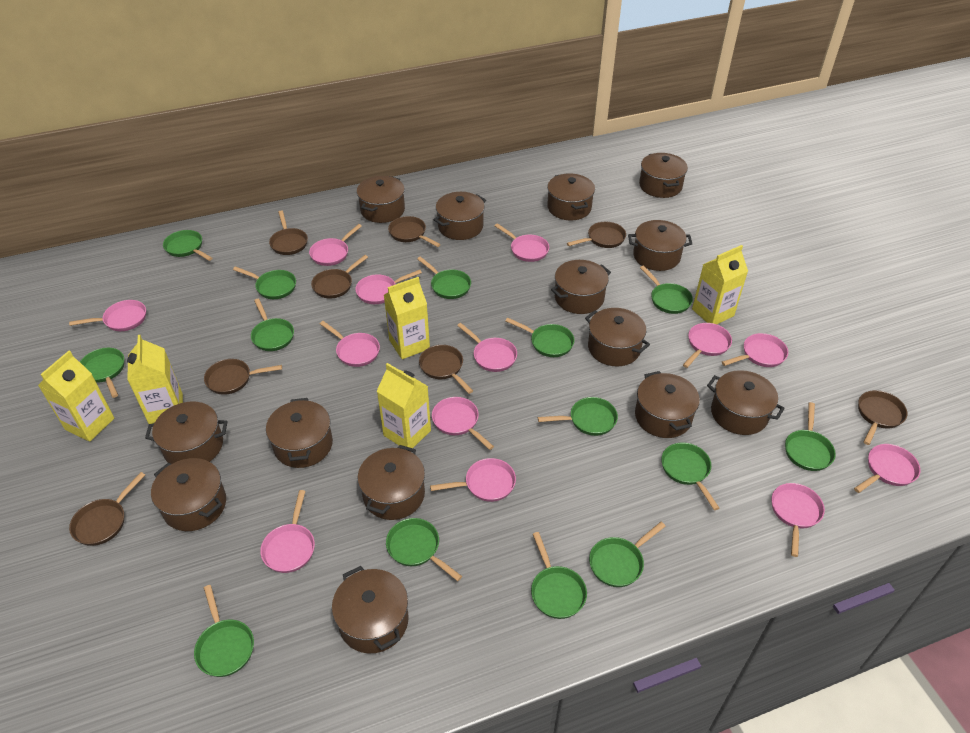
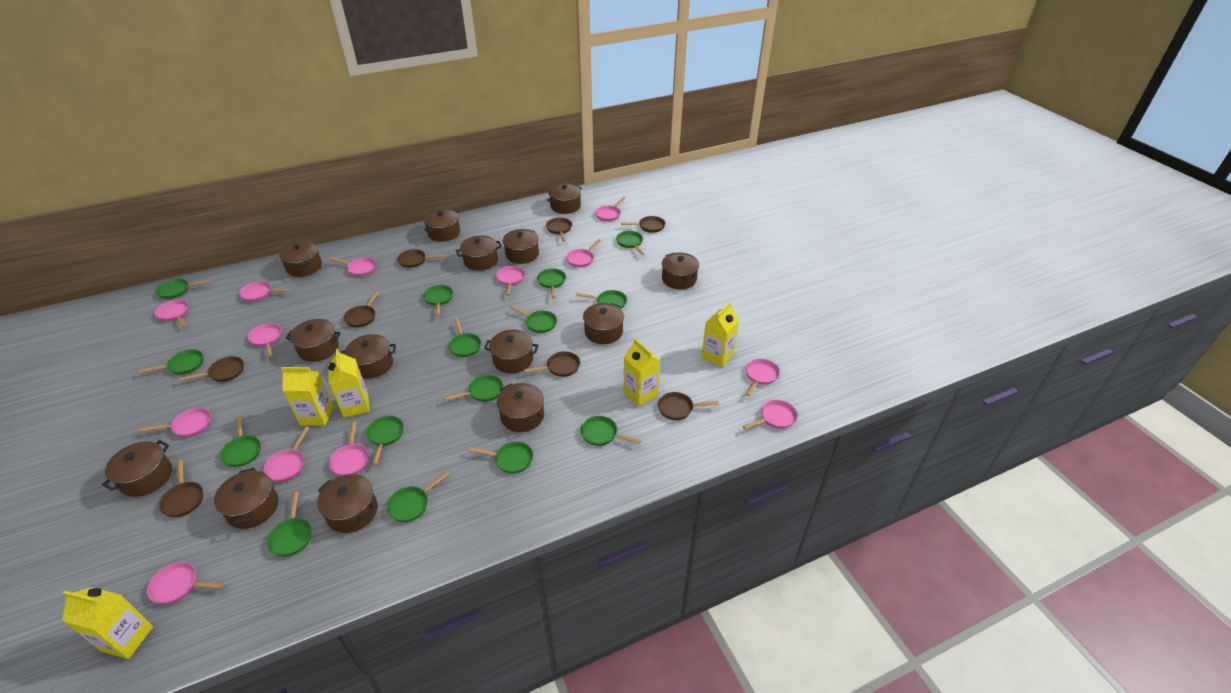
green pan: 14 -> 15

